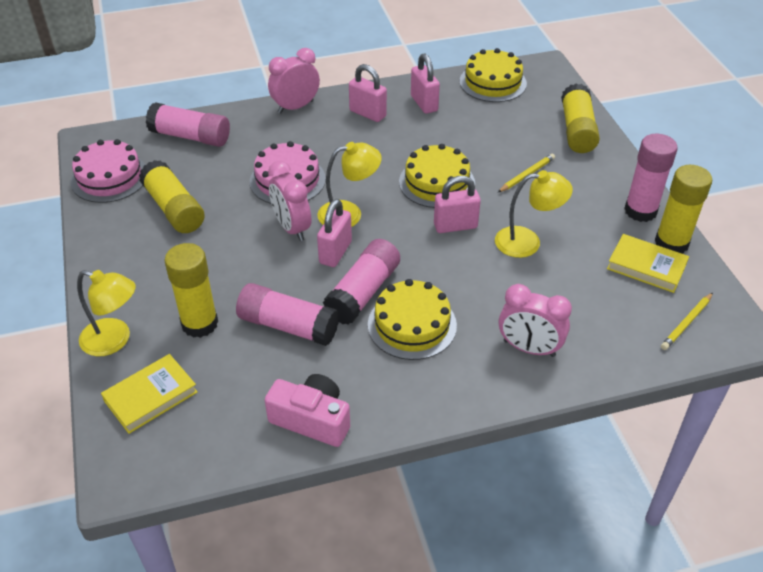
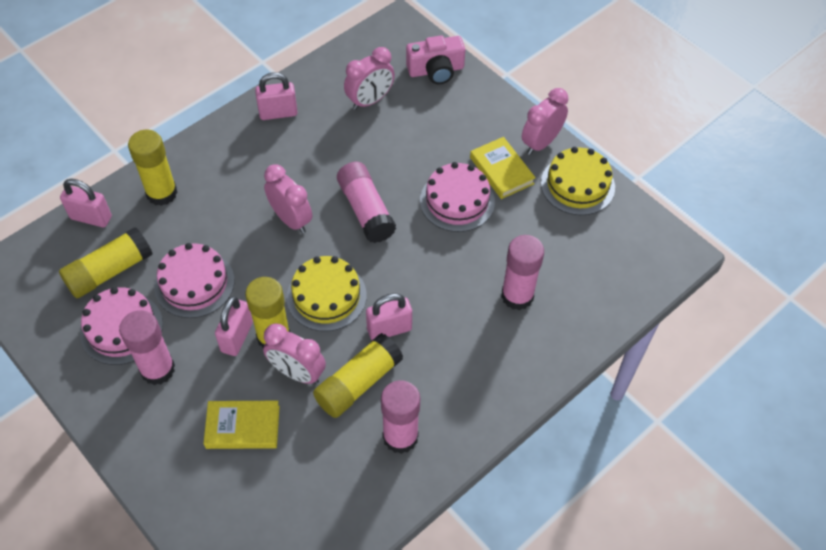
pink cake: 2 -> 3
pink clock: 3 -> 4
yellow cake: 3 -> 2
yellow lamp: 3 -> 0
yellow pencil: 2 -> 0

